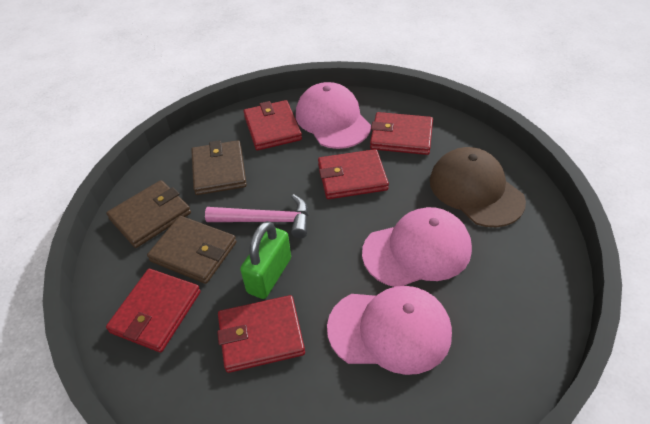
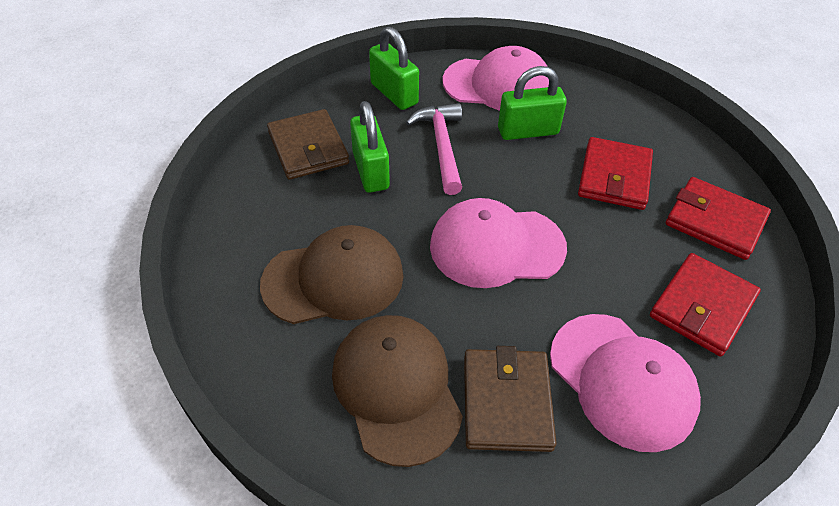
brown cap: 1 -> 2
brown wallet: 3 -> 2
green padlock: 1 -> 3
red wallet: 5 -> 3

